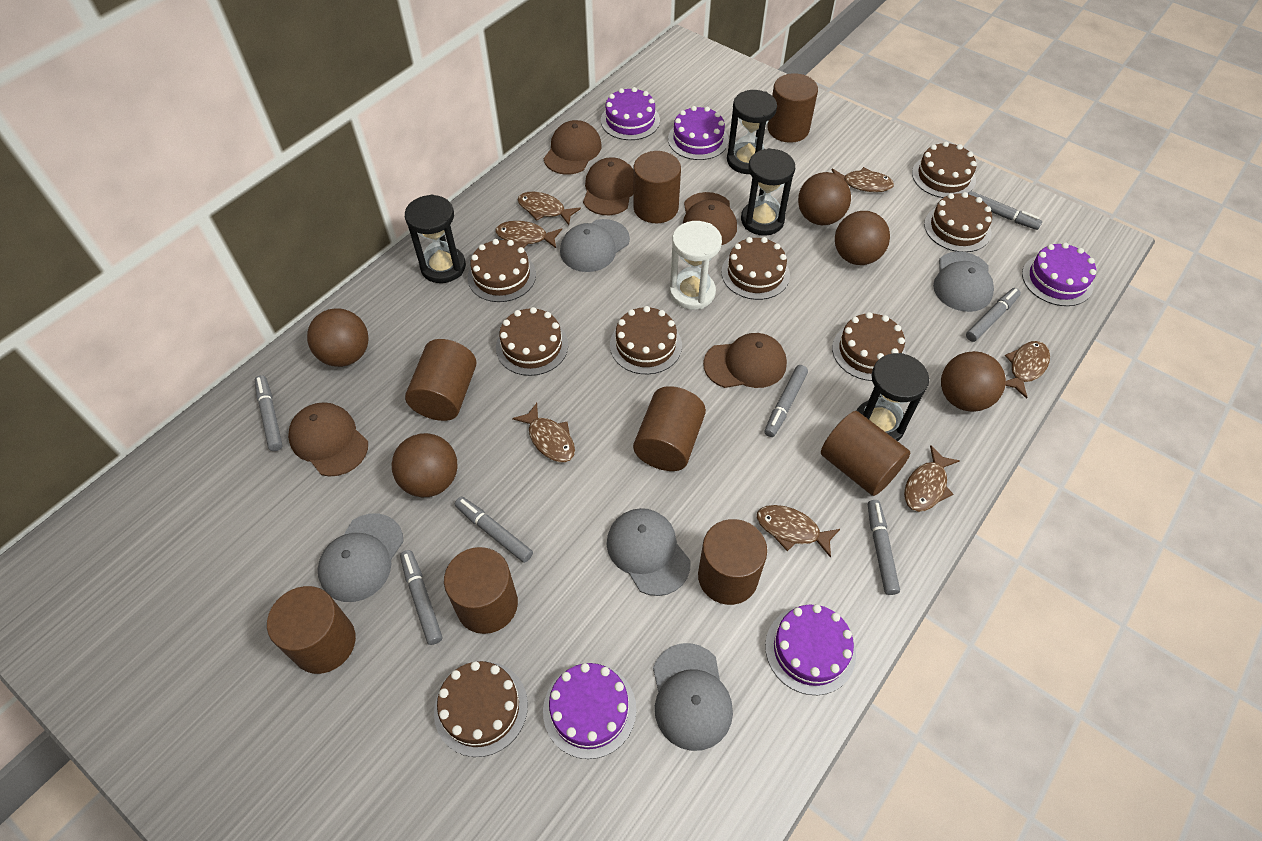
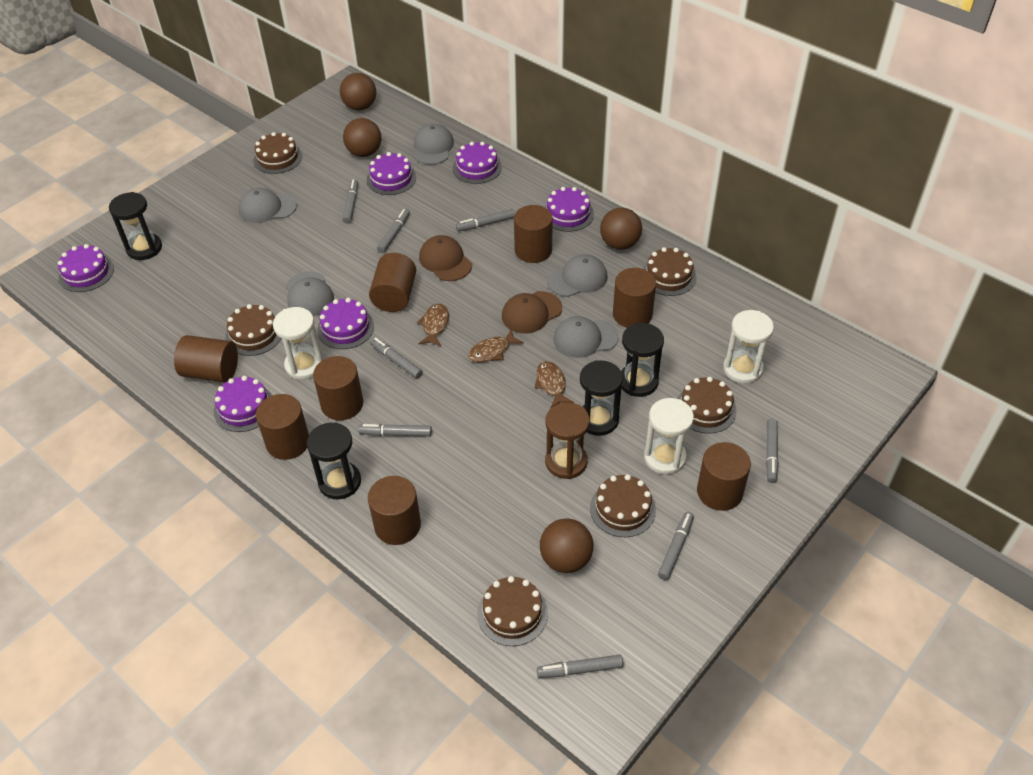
brown ball: 5 -> 4
brown cake: 8 -> 6
brown cap: 5 -> 2
brown fish: 7 -> 3
brown hourglass: 0 -> 1
grey marker: 7 -> 8
purple cake: 5 -> 6
white hourglass: 1 -> 3

